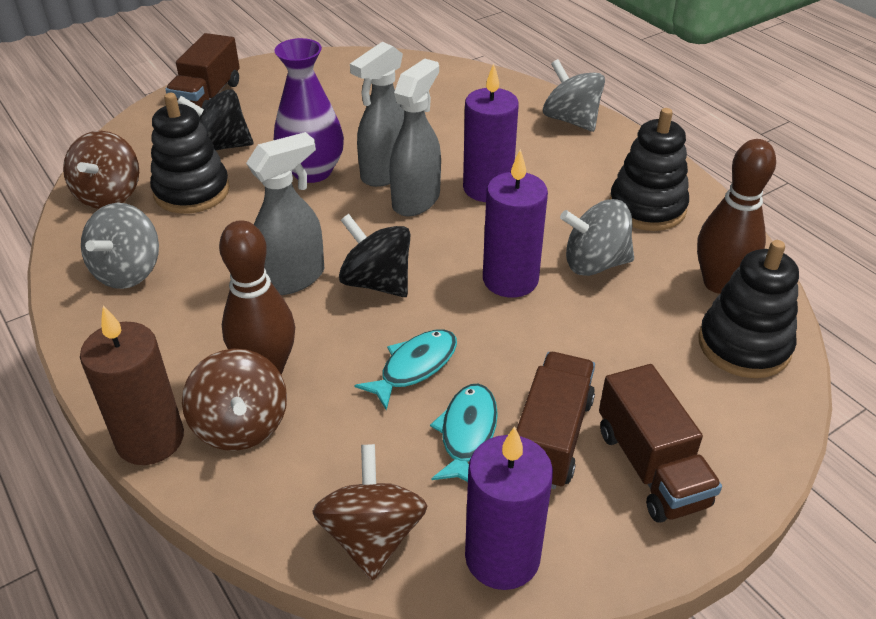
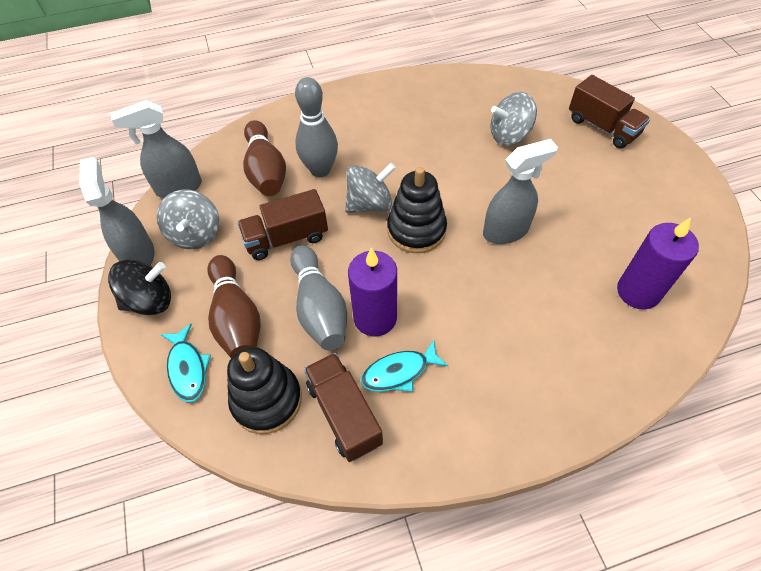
black spinning top: 2 -> 1
black stacking toy: 3 -> 2
brown candle: 1 -> 0
brown spinning top: 3 -> 0
grey bowling pin: 0 -> 2
purple candle: 3 -> 2
purple vase: 1 -> 0

